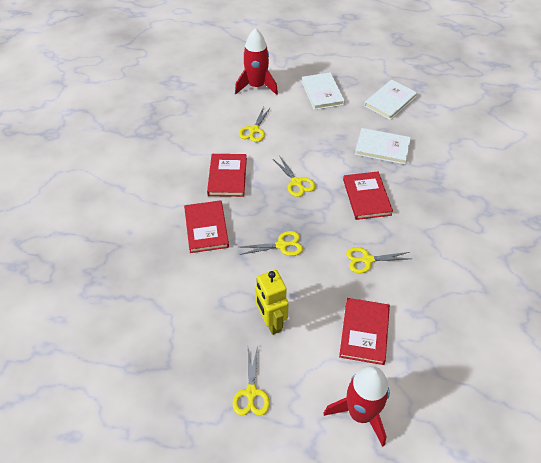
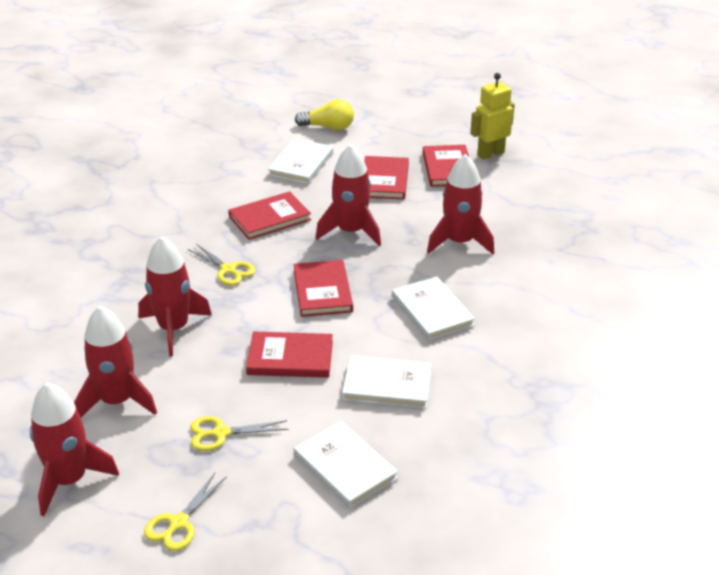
red book: 4 -> 5
red rocket: 2 -> 5
white book: 3 -> 4
yellow light bulb: 0 -> 1
yellow scissors: 5 -> 3

